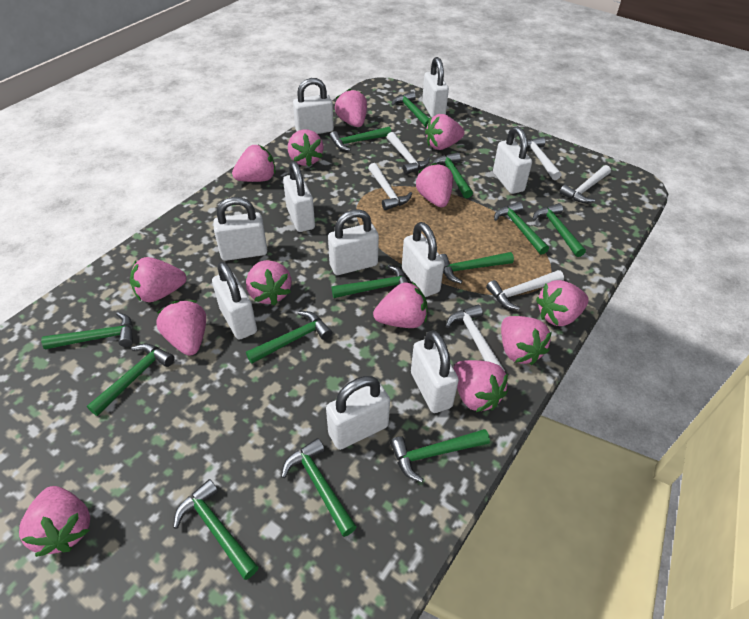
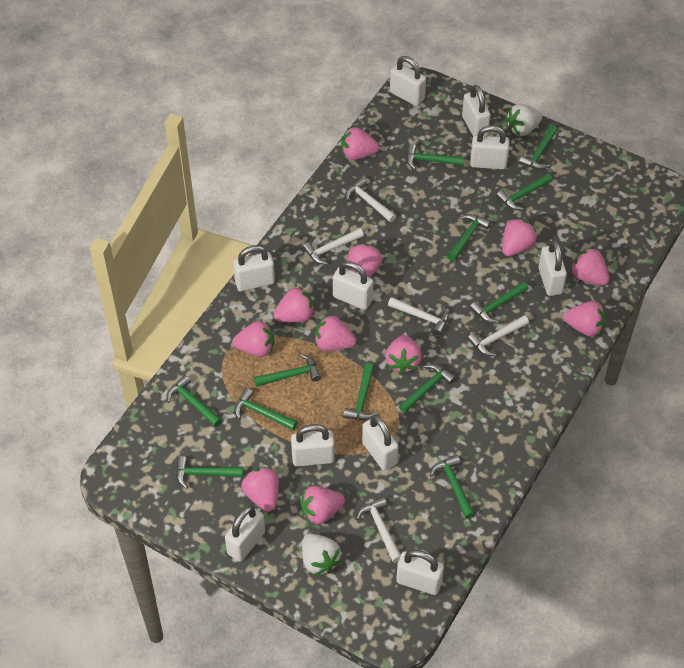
green hammer: 13 -> 12
pink strawberry: 13 -> 11
white hammer: 6 -> 5
white strawberry: 0 -> 2

